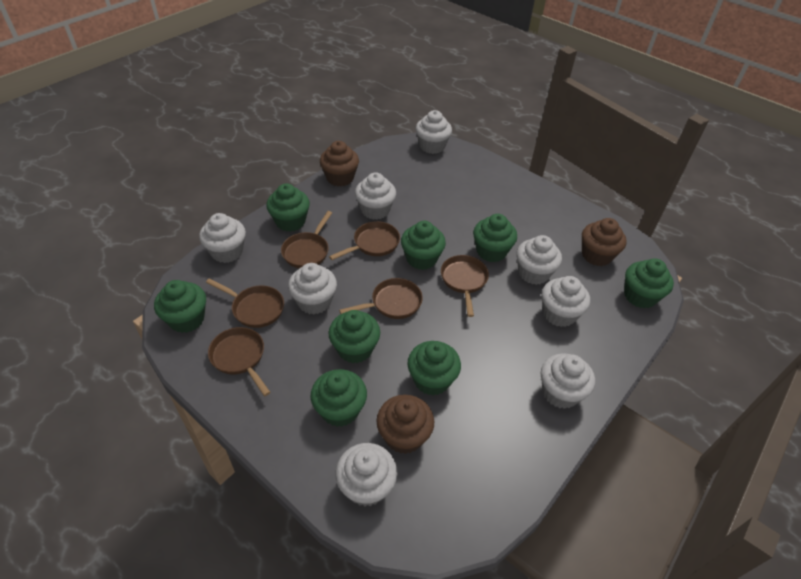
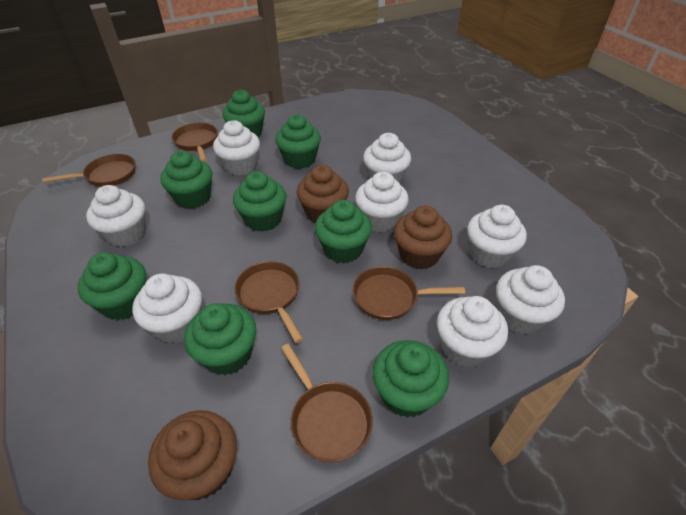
brown pan: 6 -> 5

